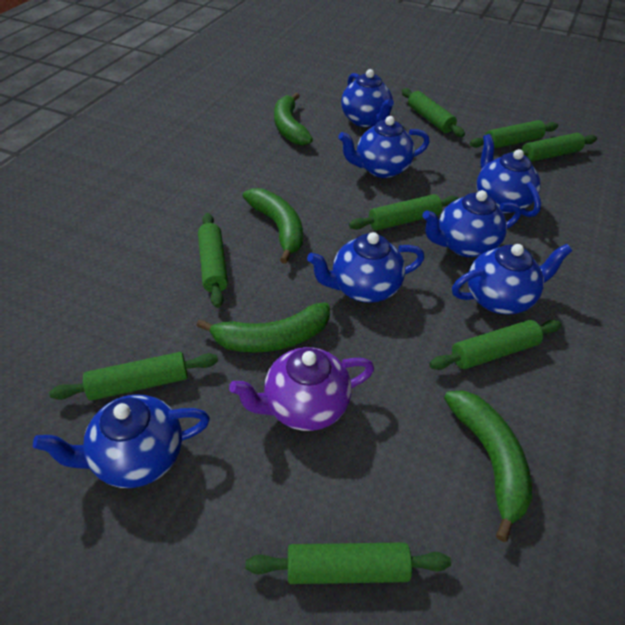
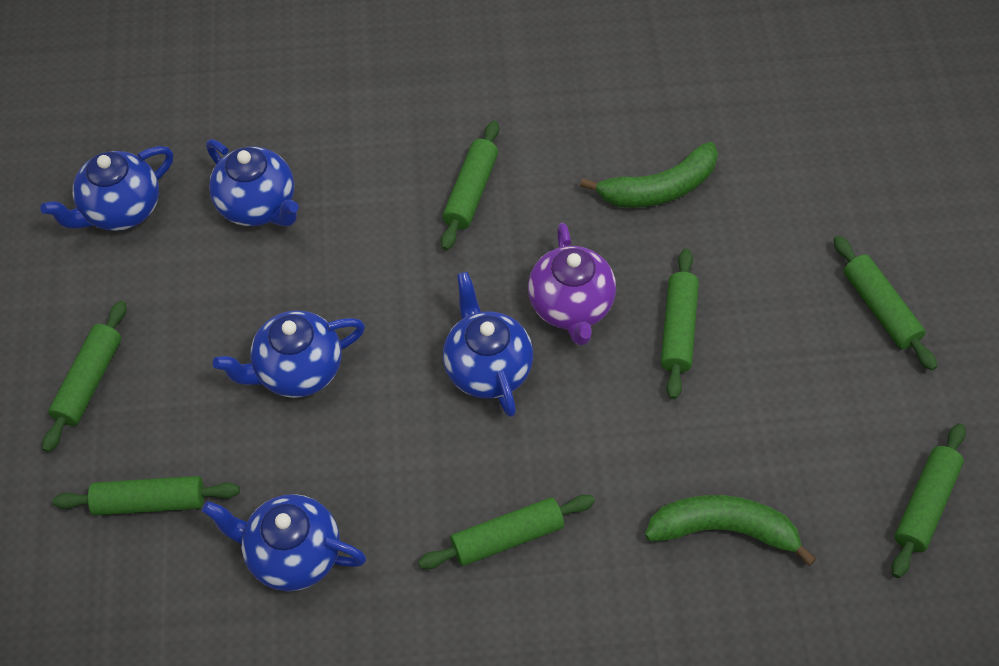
blue teapot: 7 -> 5
green banana: 4 -> 2
green rolling pin: 8 -> 7

